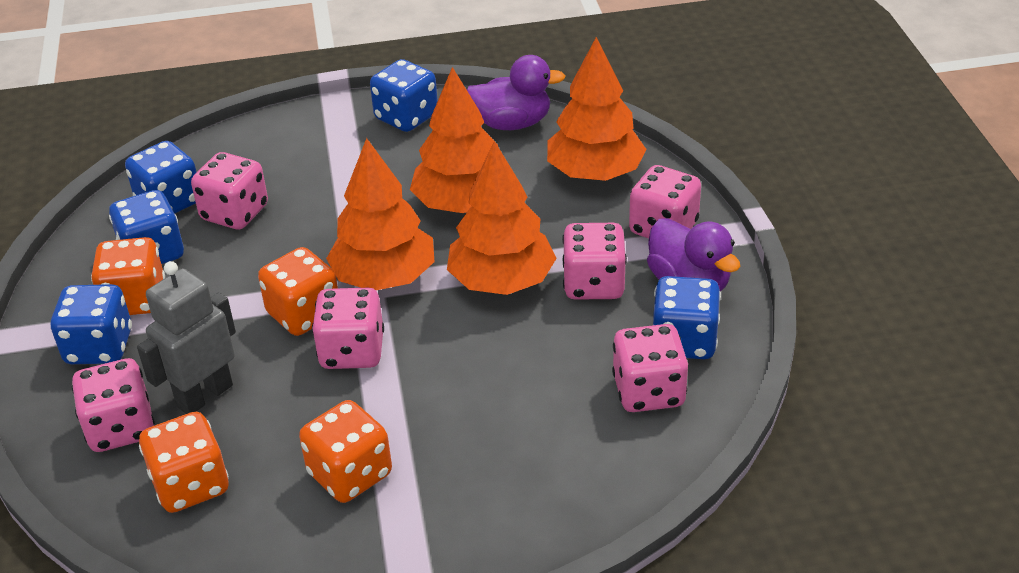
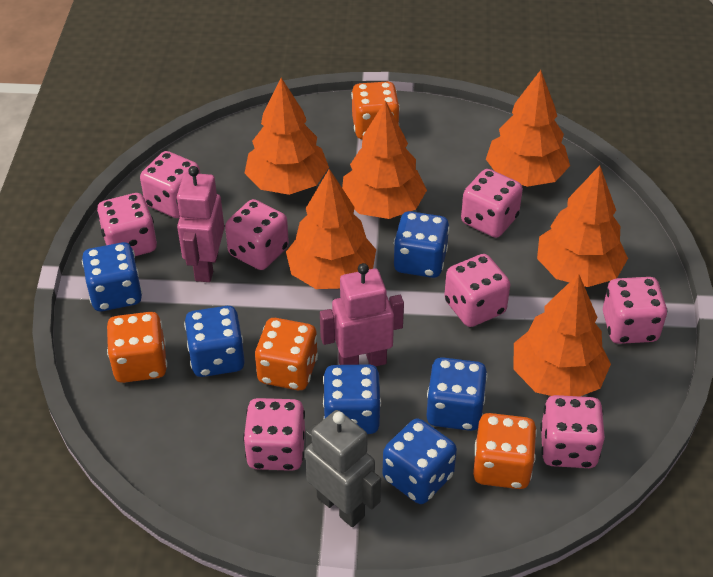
blue dice: 5 -> 6
orange tree: 4 -> 6
pink dice: 6 -> 8
pink robot: 0 -> 2
purple duck: 2 -> 0

